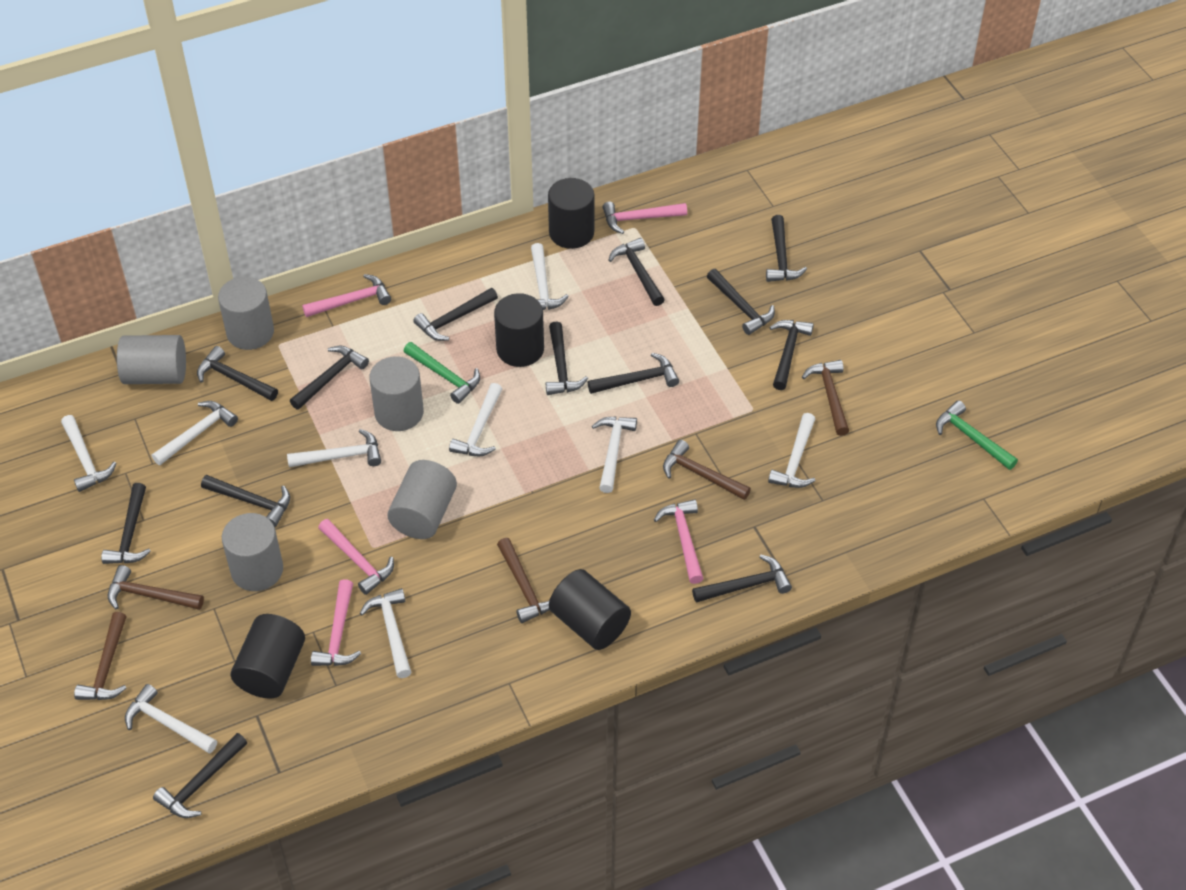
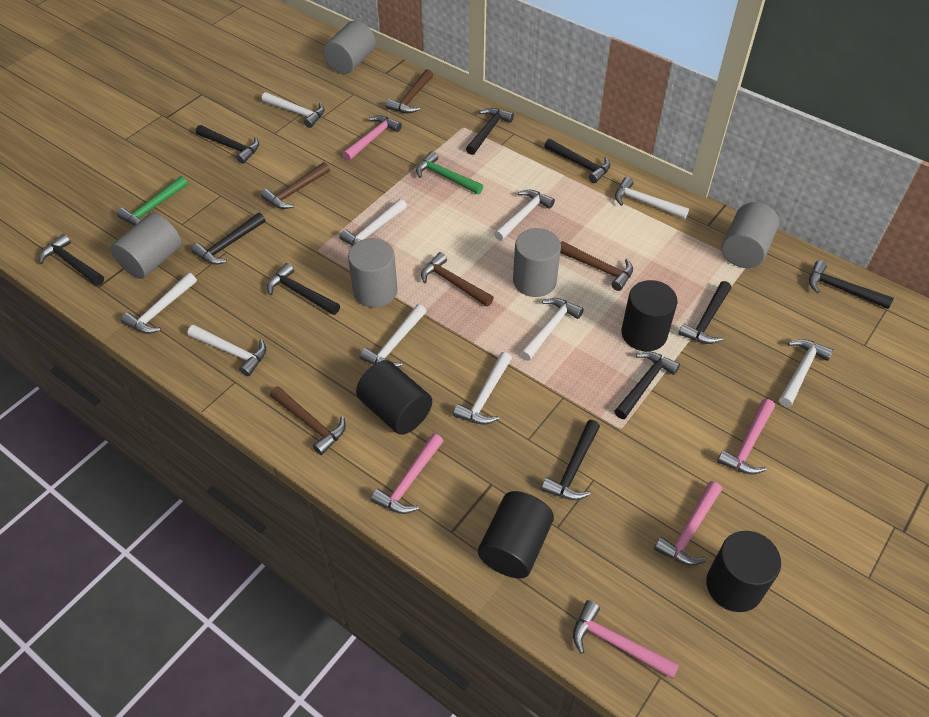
black hammer: 13 -> 10
white hammer: 9 -> 10

